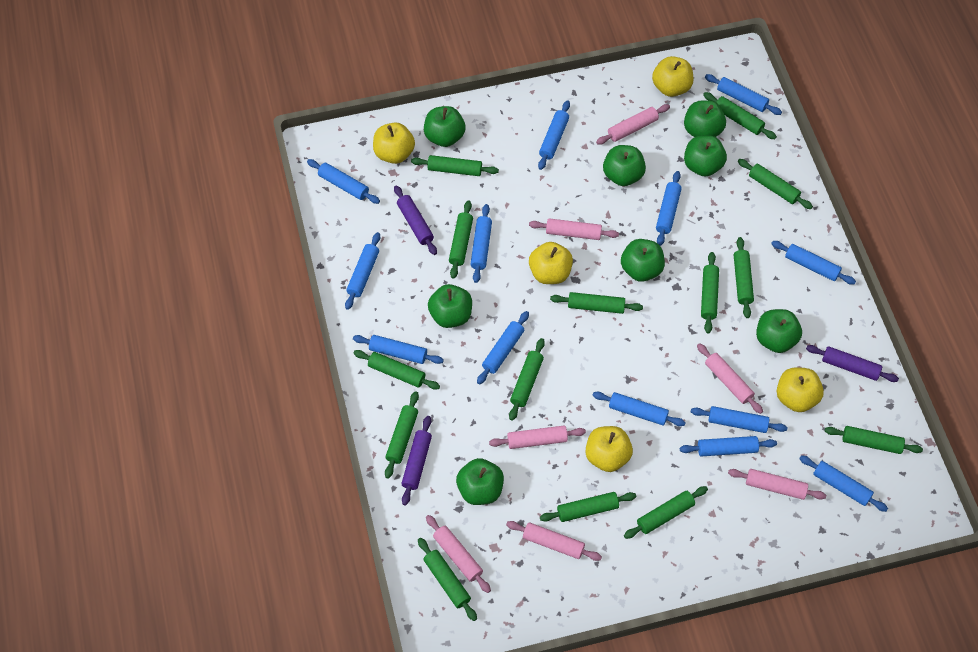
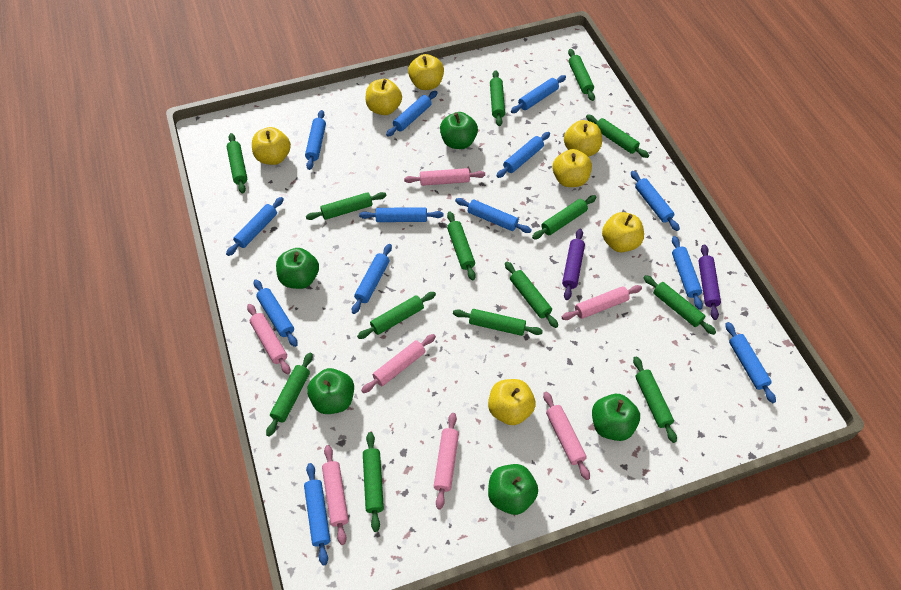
green apple: 8 -> 5
purple rolling pin: 3 -> 2
yellow apple: 5 -> 7

